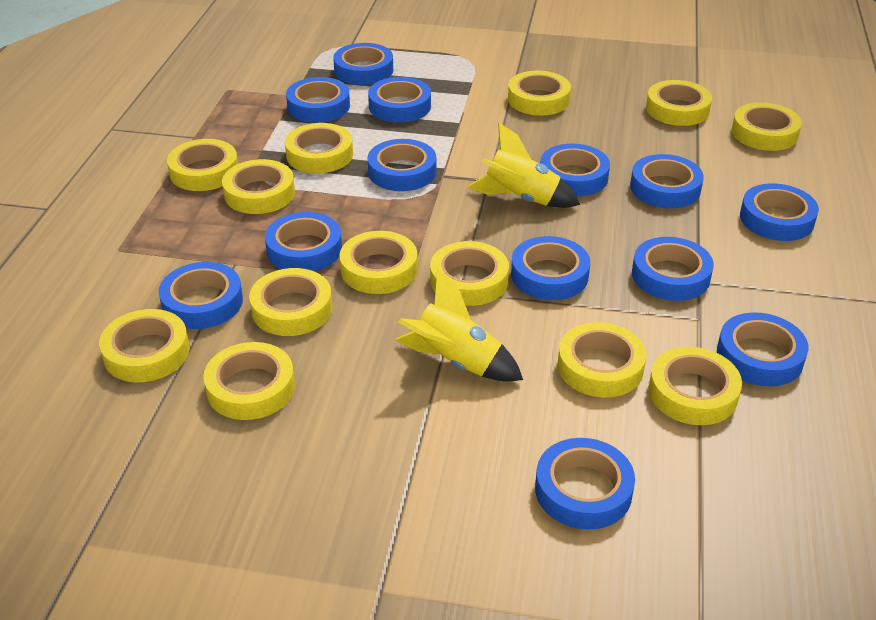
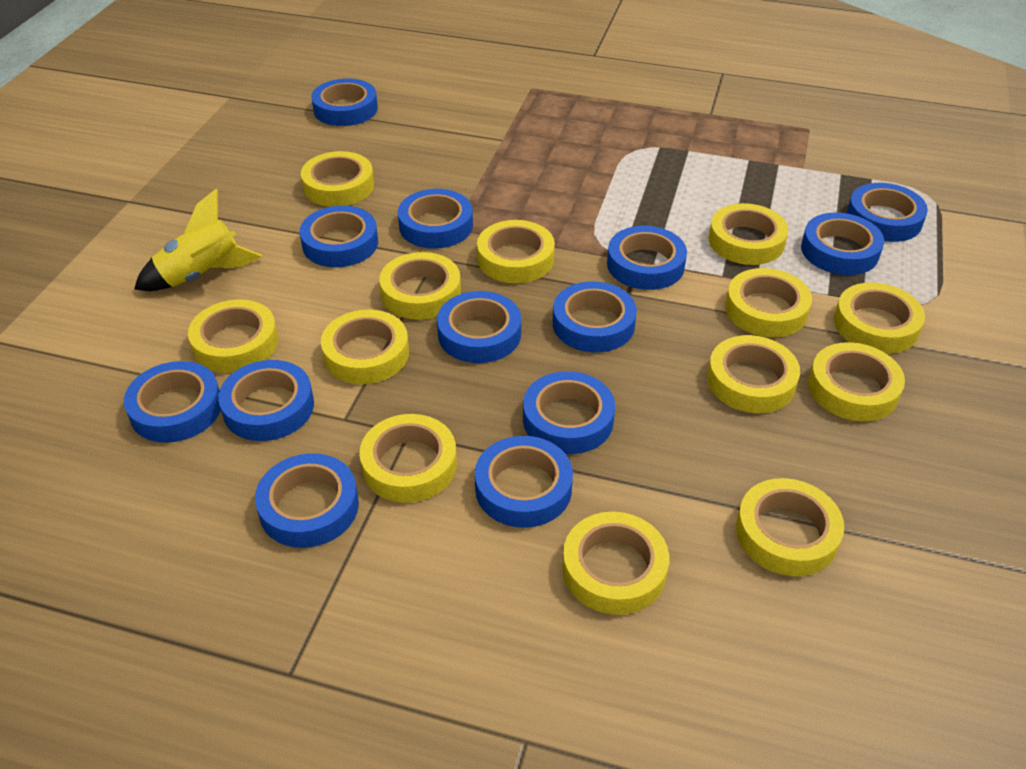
yellow rocket: 2 -> 1

